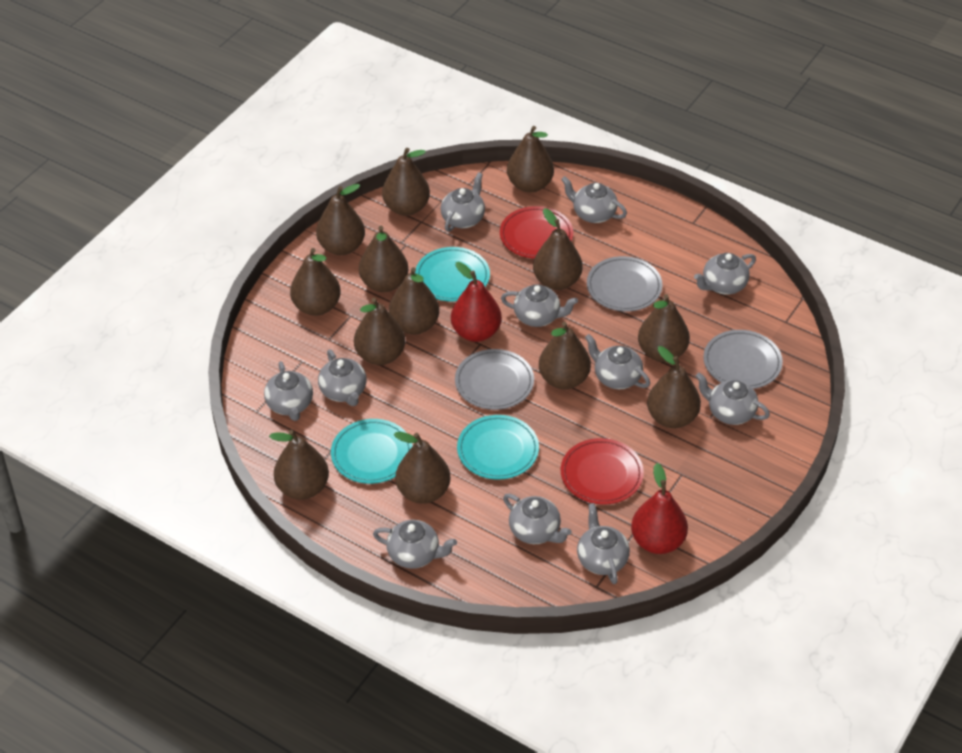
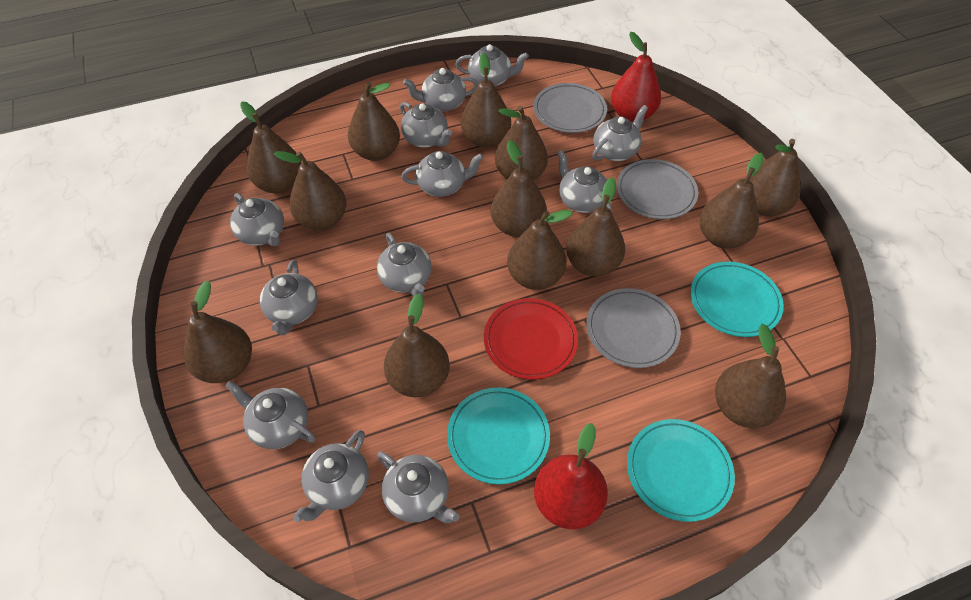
grey teapot: 11 -> 12
red plate: 2 -> 1

